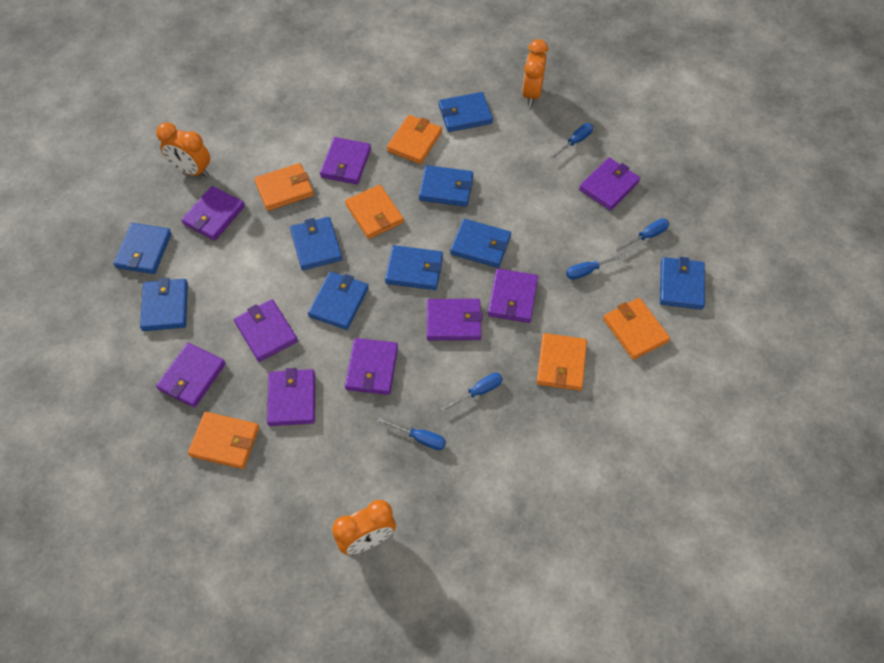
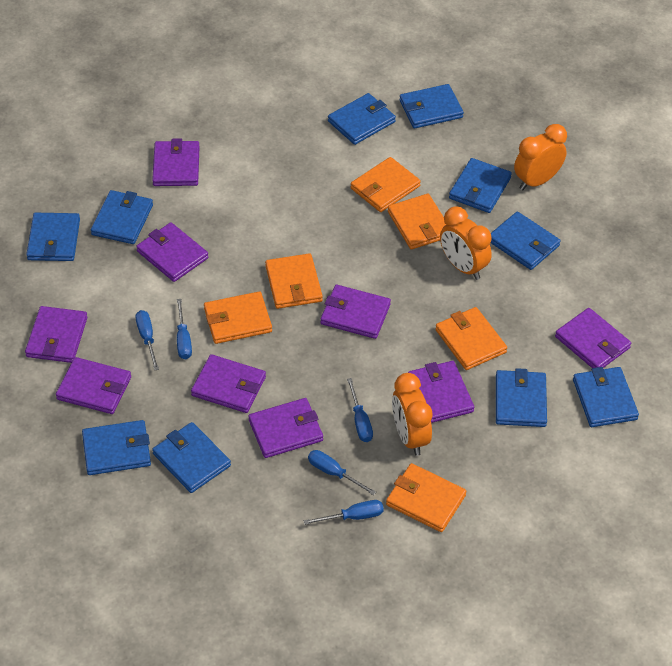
blue wallet: 9 -> 10

